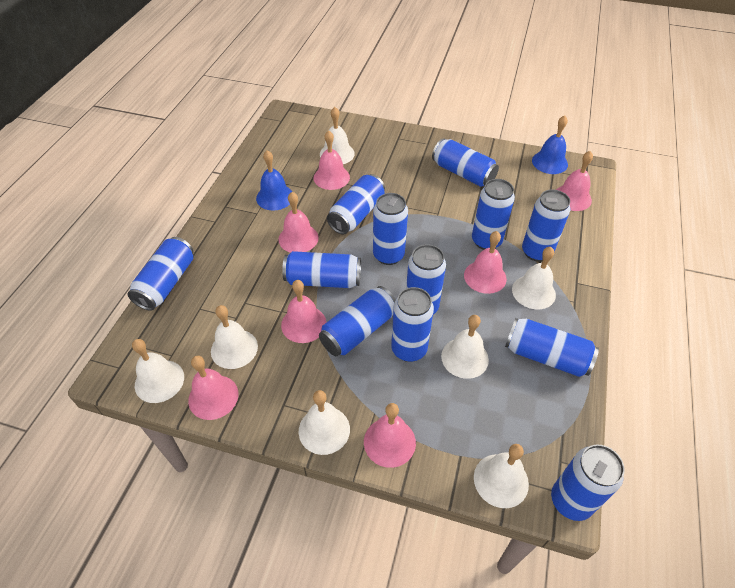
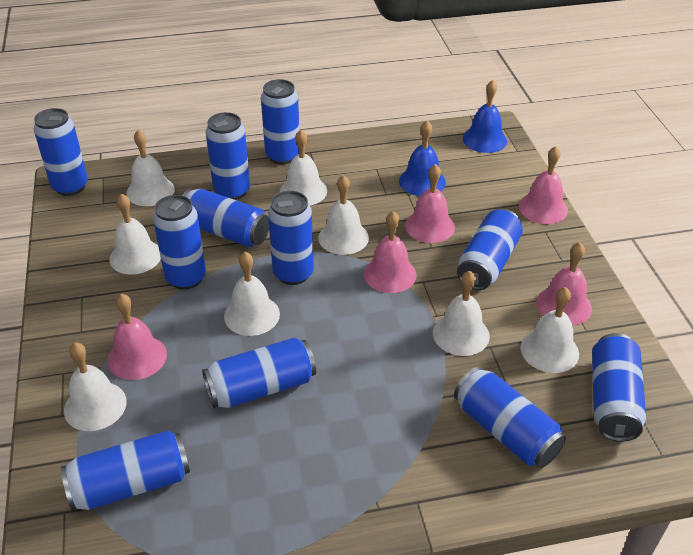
blue can: 12 -> 11
pink bell: 7 -> 5
white bell: 7 -> 8

